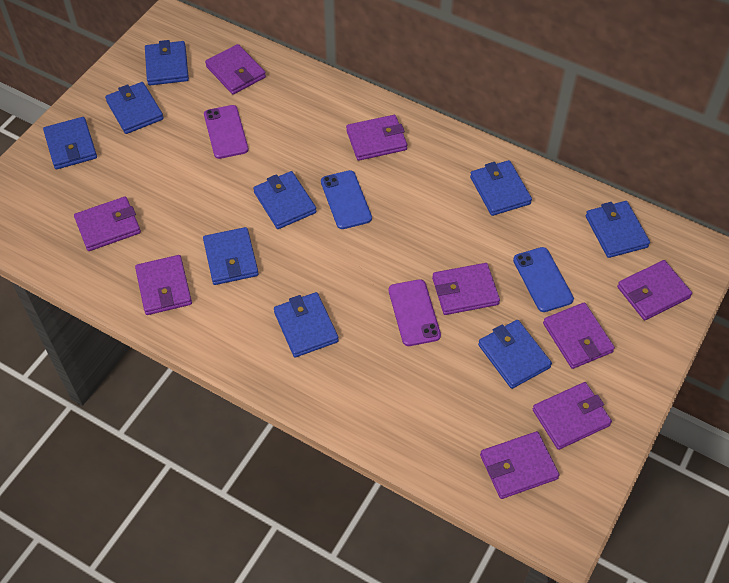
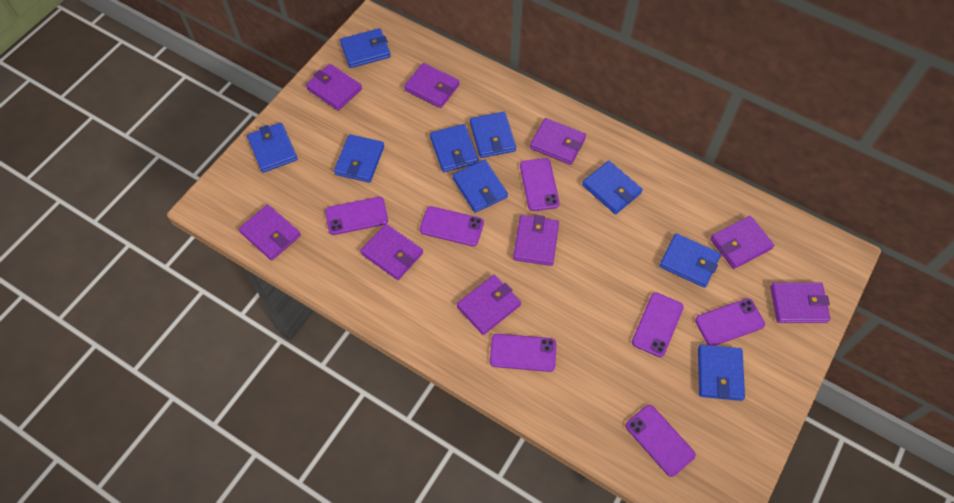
blue phone: 2 -> 0
purple phone: 2 -> 7

